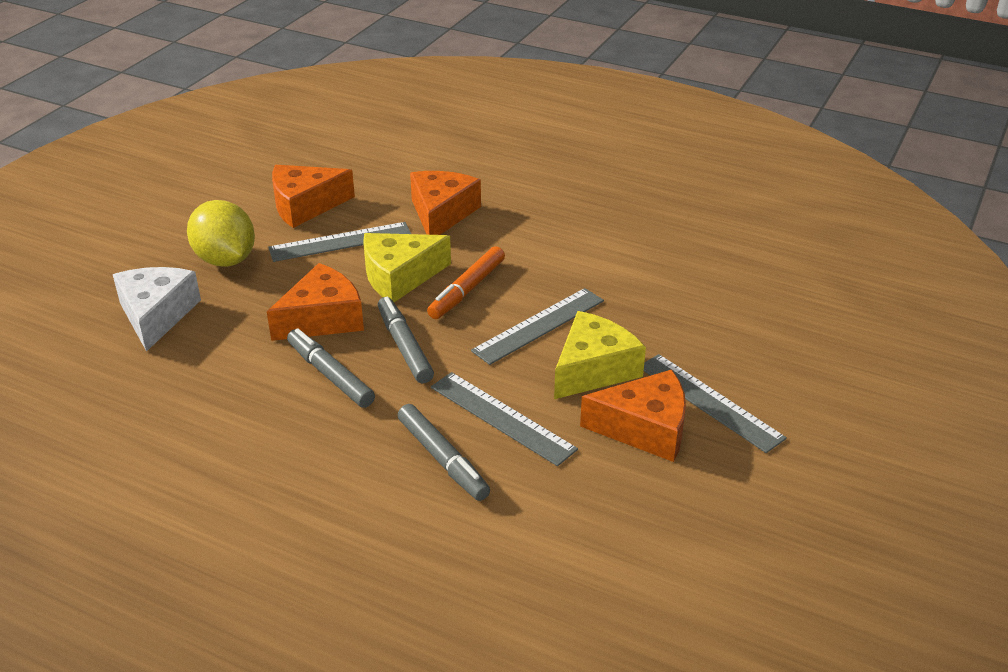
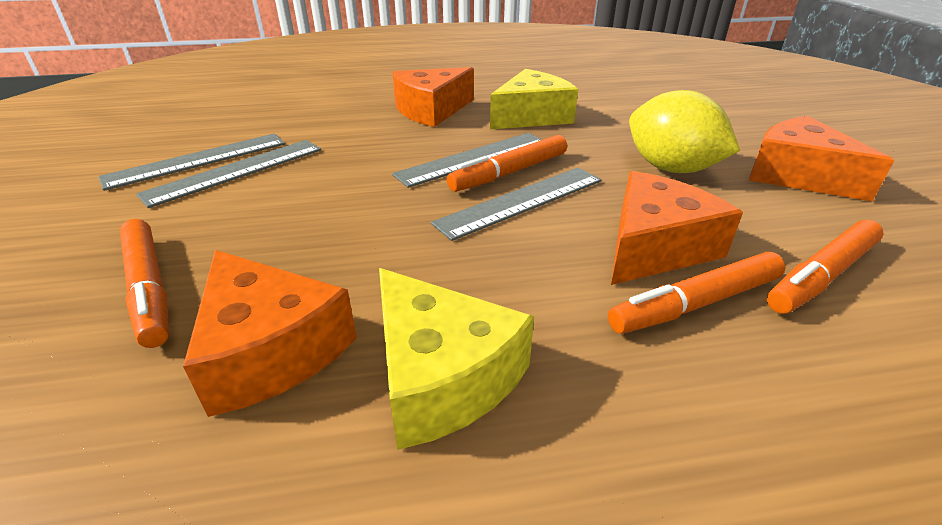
grey marker: 3 -> 0
orange marker: 1 -> 4
white cheese: 1 -> 0

